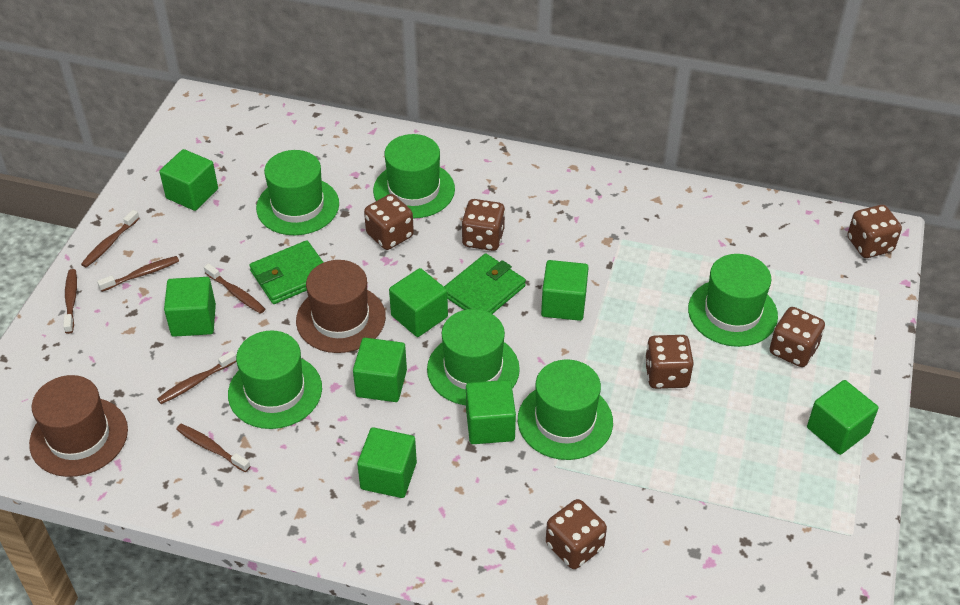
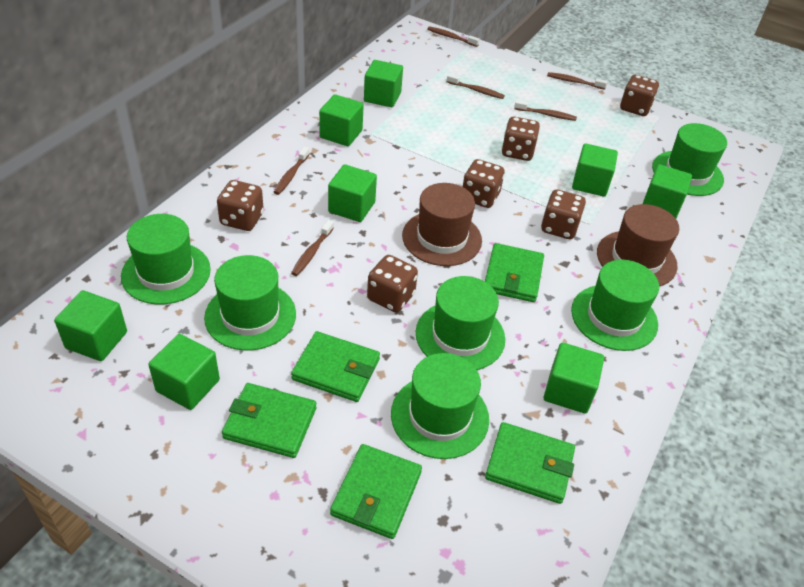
green wallet: 2 -> 5

